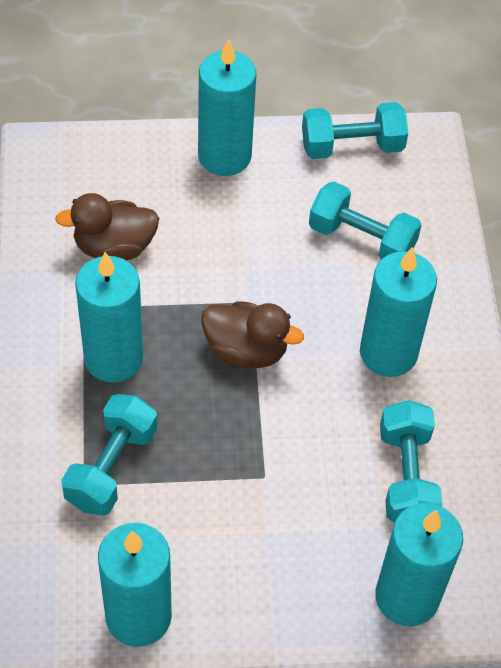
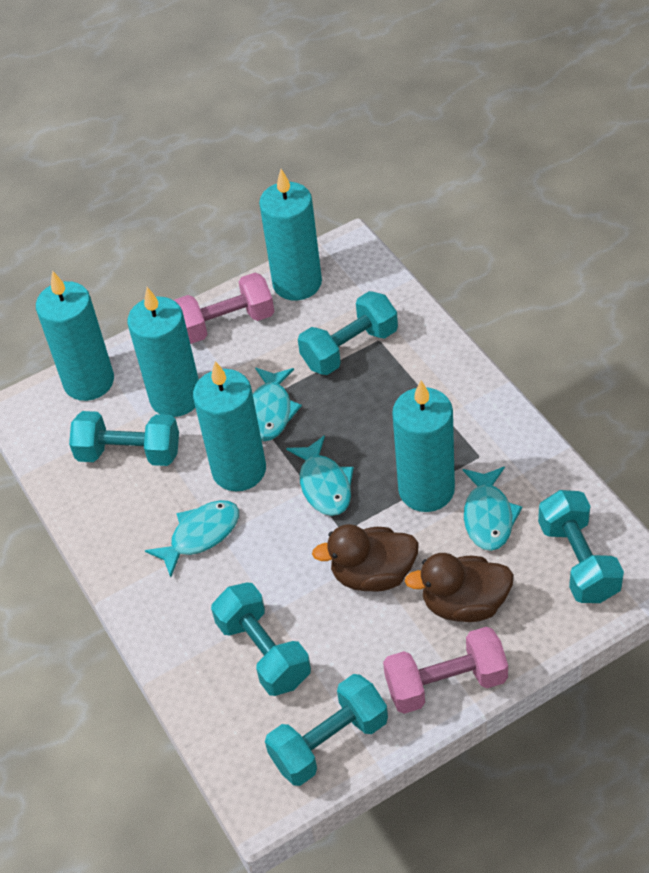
pink dumbbell: 0 -> 2
turquoise dumbbell: 4 -> 5
turquoise fish: 0 -> 4

